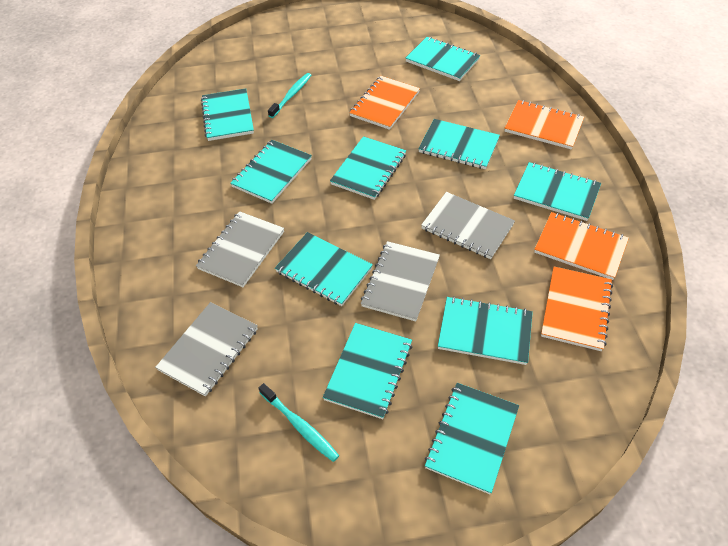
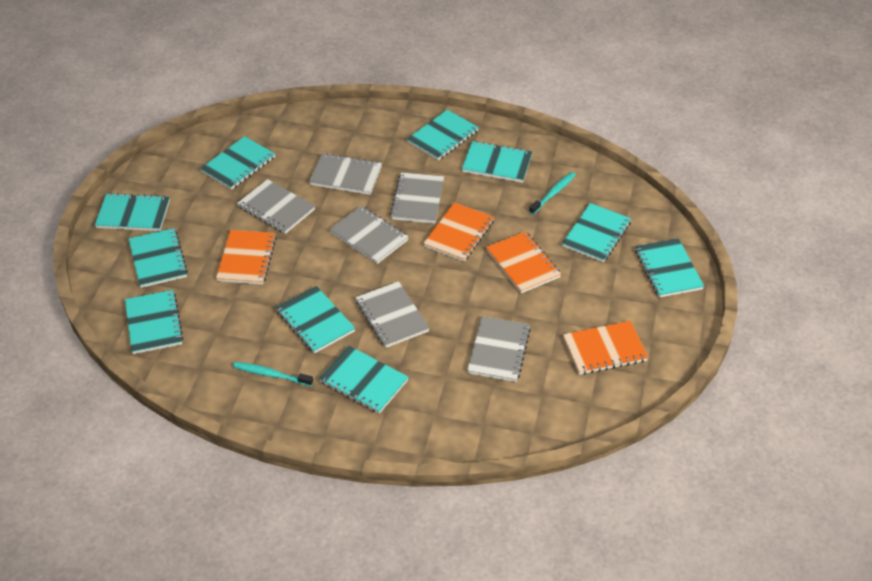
grey notebook: 4 -> 6

